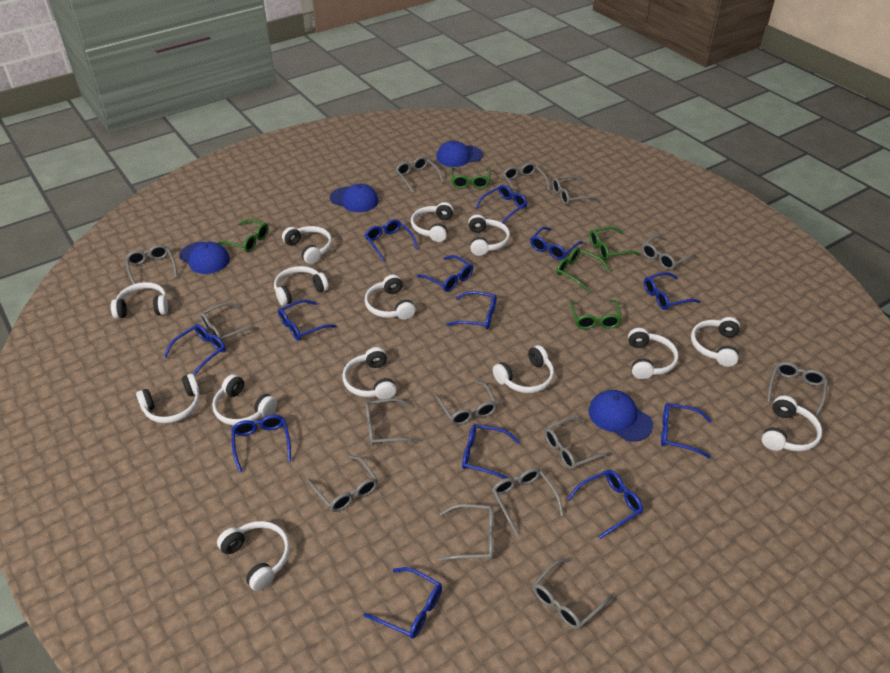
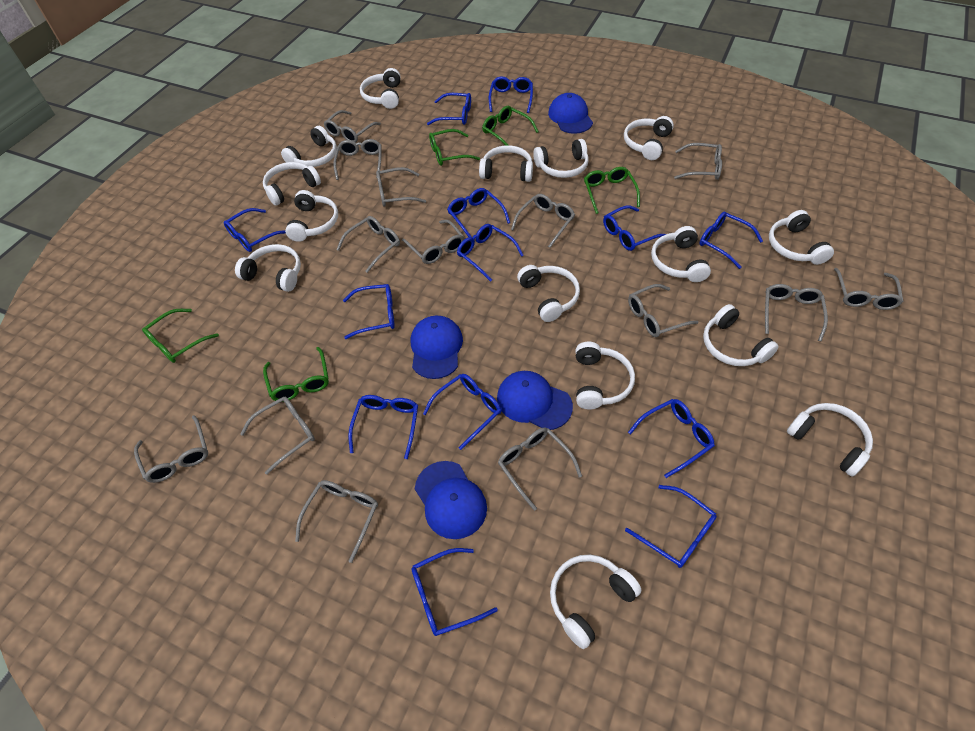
white headphones: 14 -> 15

